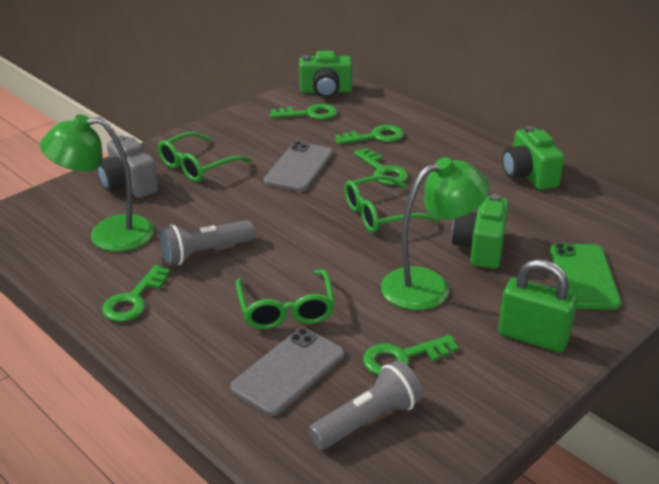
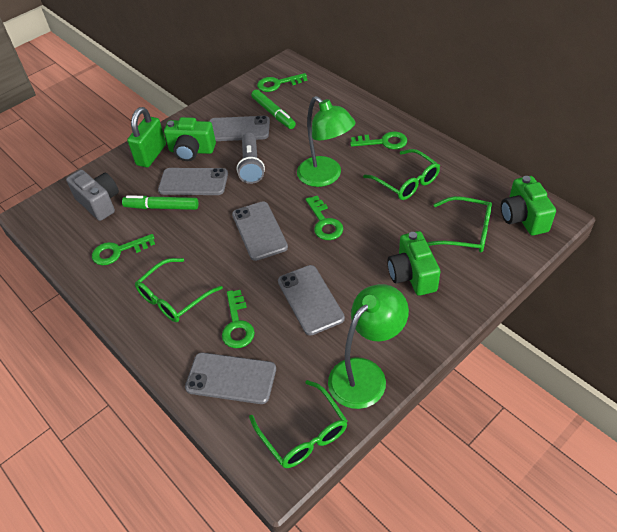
green glasses: 3 -> 4
green marker: 0 -> 2
green phone: 1 -> 0
grey flashlight: 2 -> 1
grey phone: 2 -> 5

